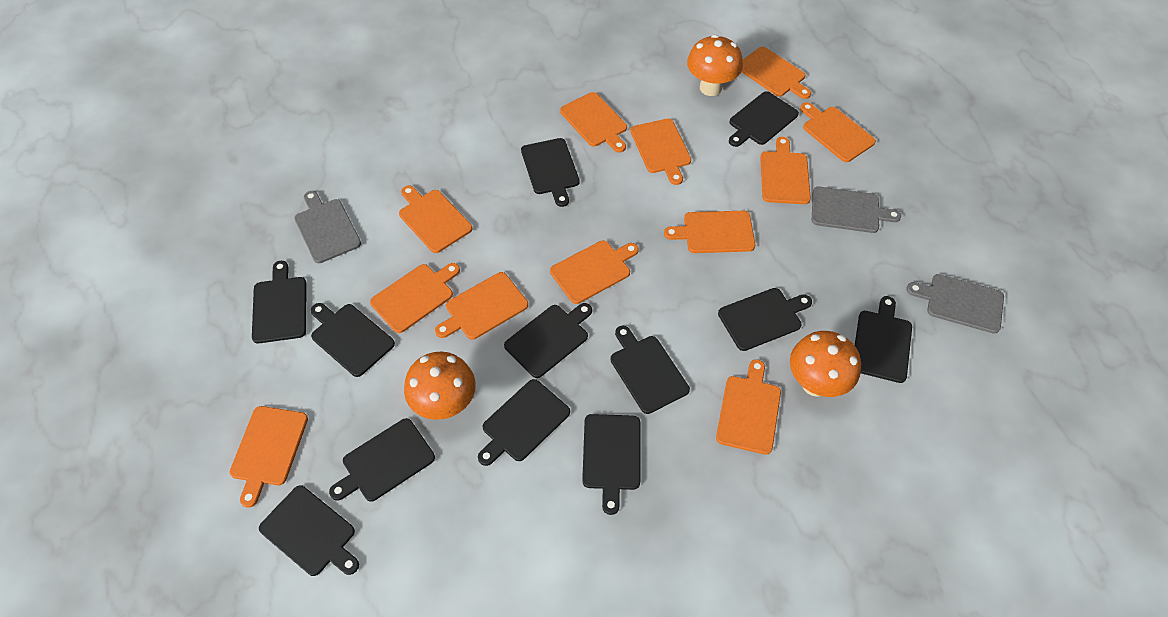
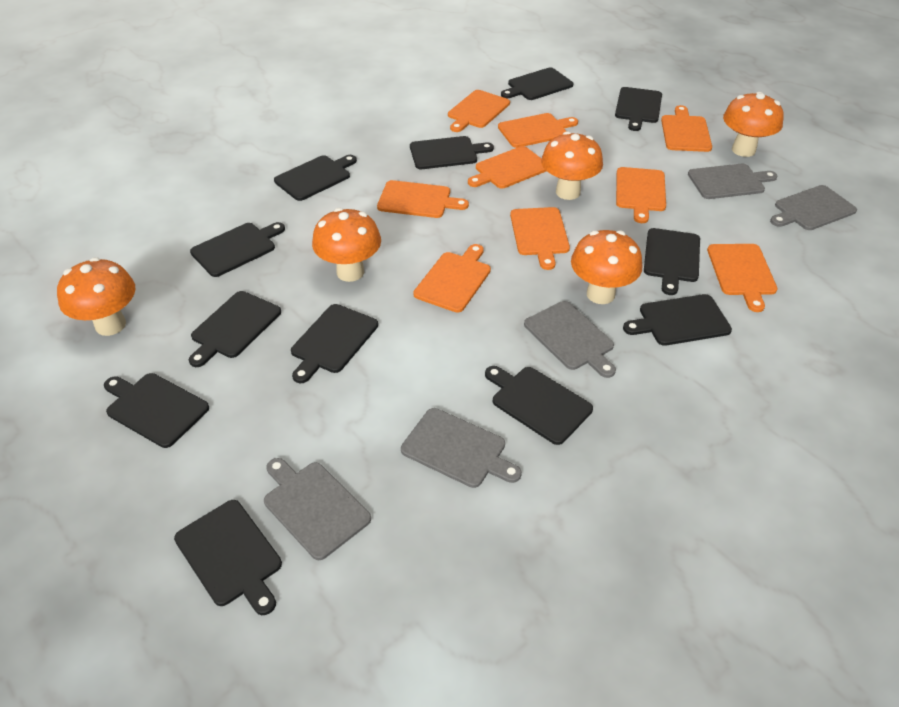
grey cutting board: 3 -> 5
orange cutting board: 12 -> 9
orange mushroom: 3 -> 5

